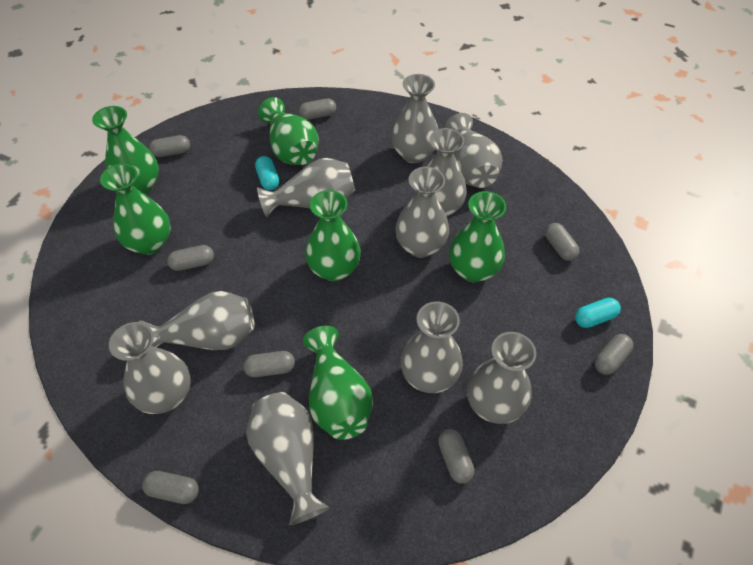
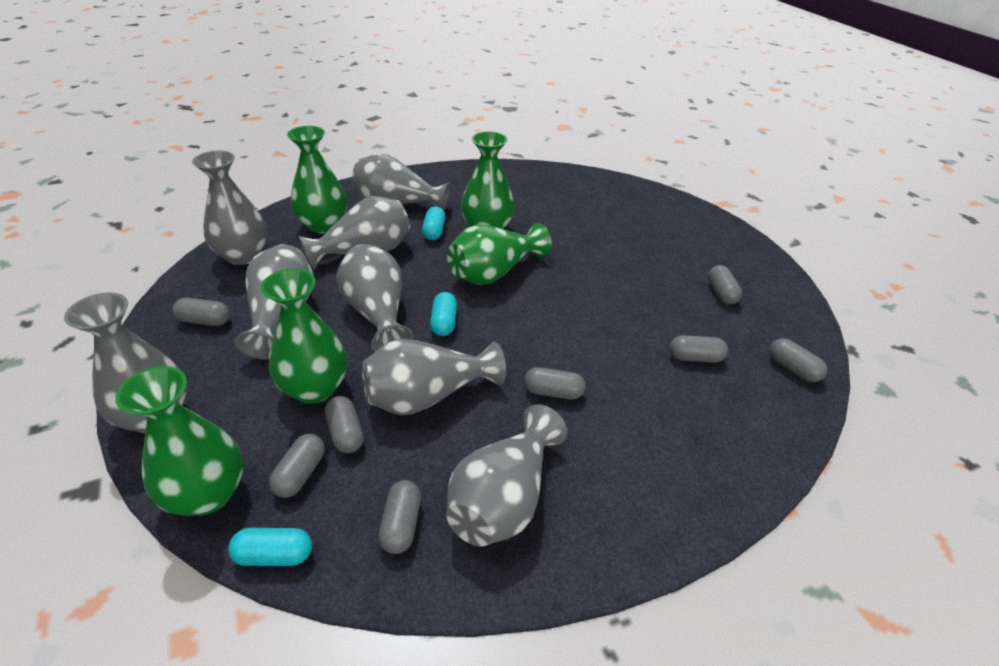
green vase: 6 -> 5
grey vase: 10 -> 8
turquoise capsule: 2 -> 3

